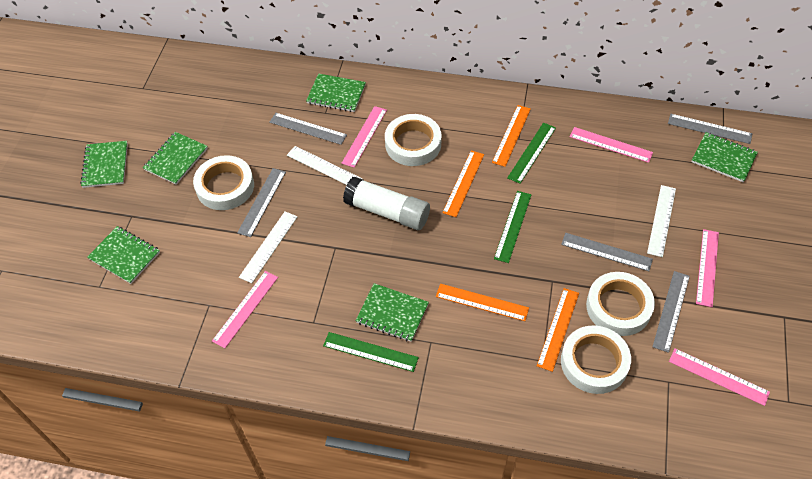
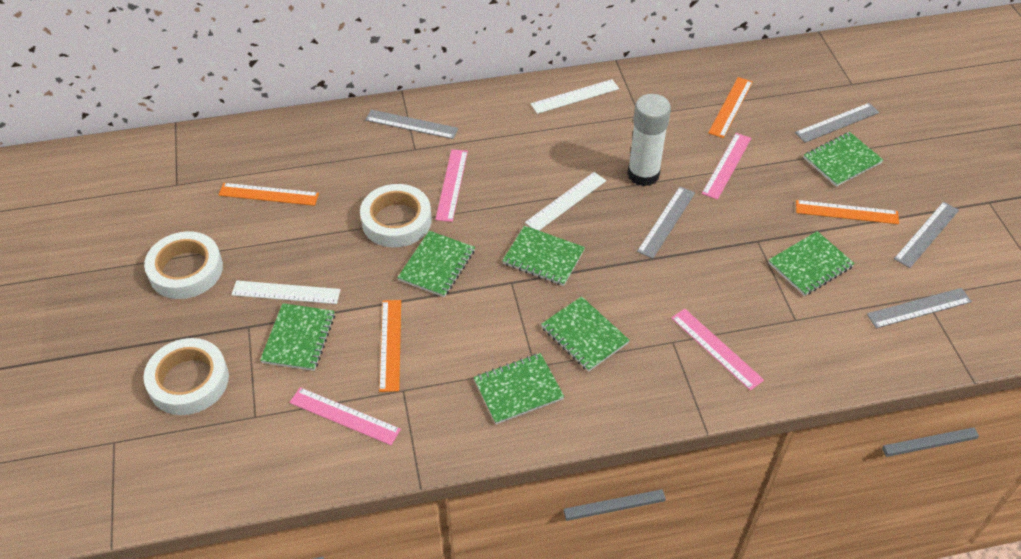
green notebook: 6 -> 7
green ruler: 3 -> 0
pink ruler: 5 -> 4
white tape: 4 -> 3

